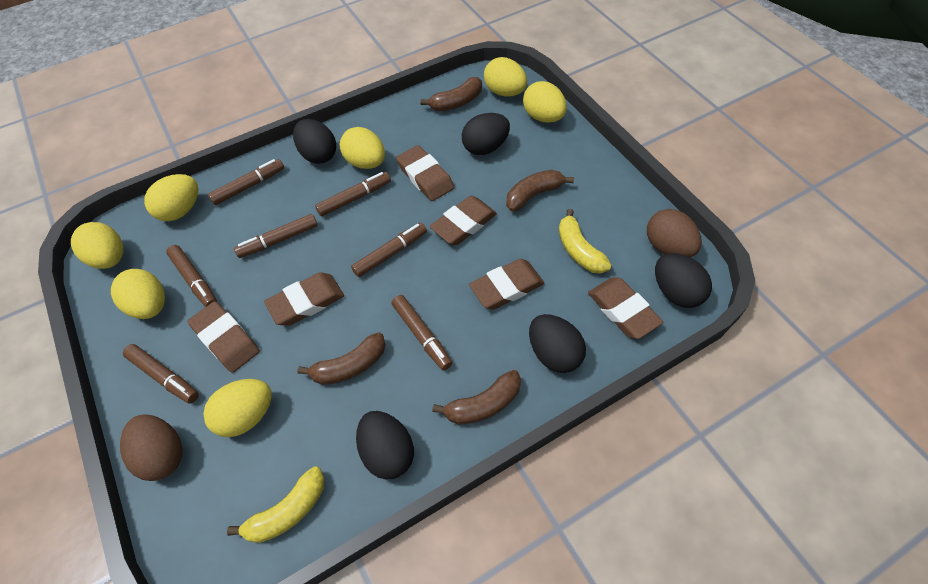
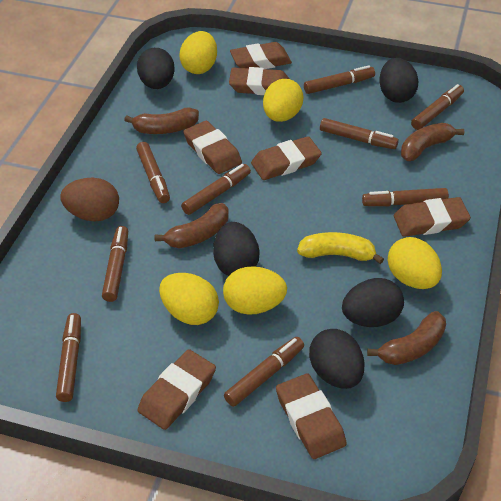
brown egg: 2 -> 1
brown eraser: 6 -> 7
brown marker: 7 -> 9
yellow banana: 2 -> 1
yellow egg: 7 -> 5

